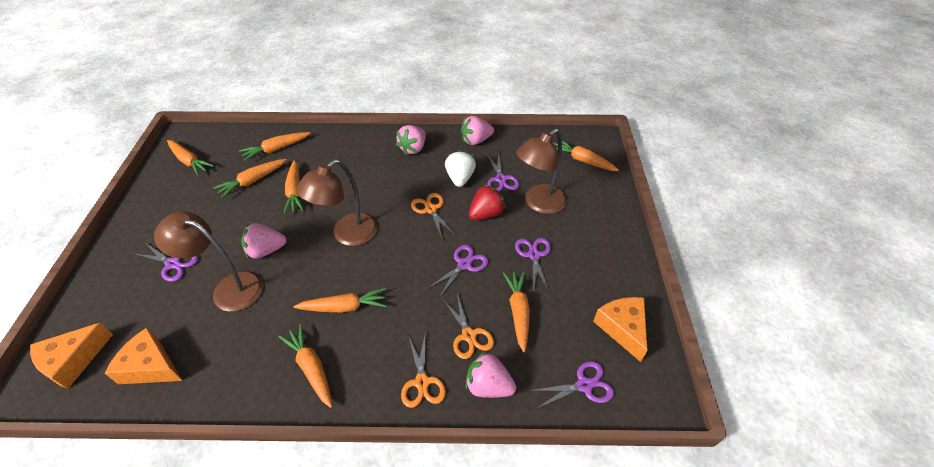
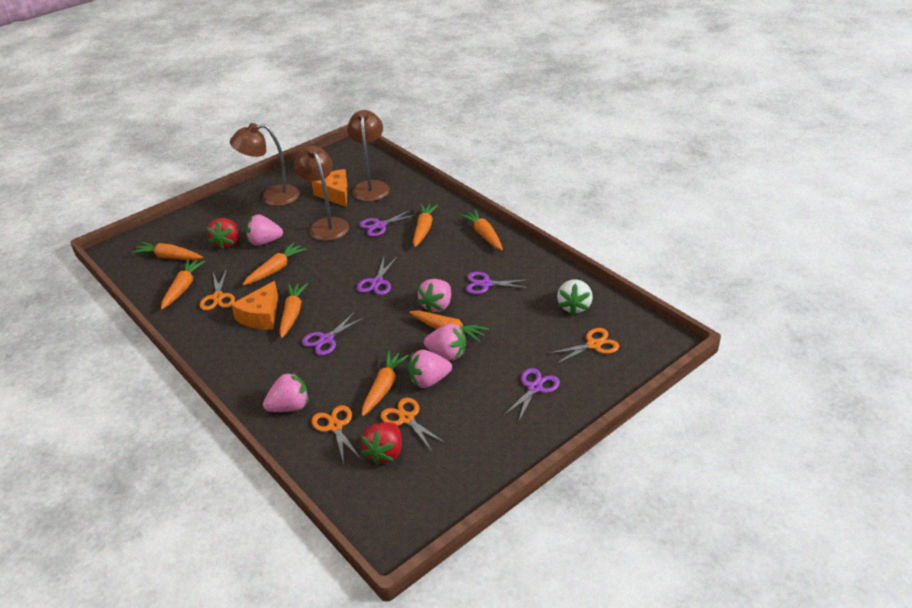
orange cheese: 3 -> 2
orange scissors: 3 -> 4
pink strawberry: 4 -> 5
red strawberry: 1 -> 2

